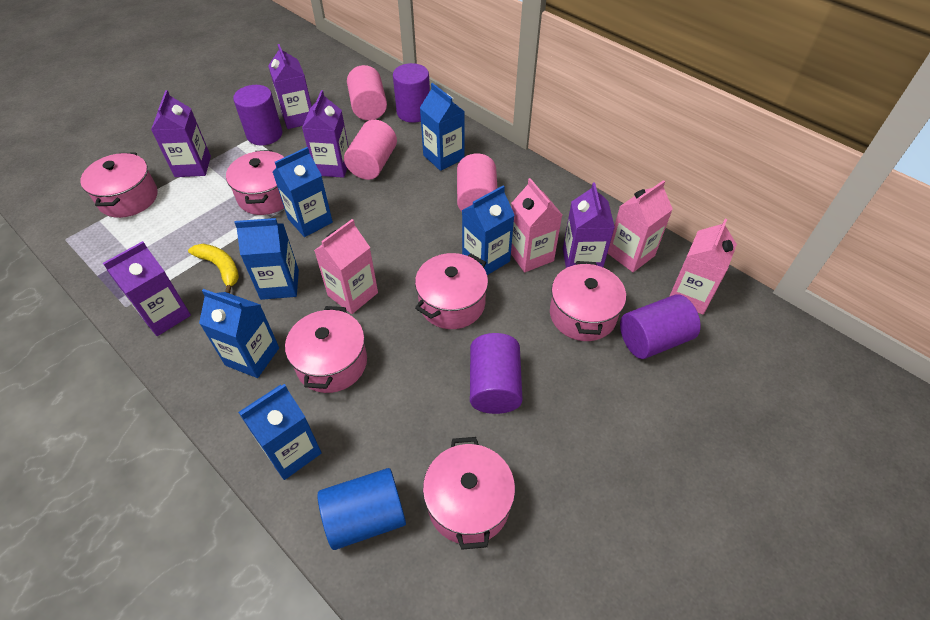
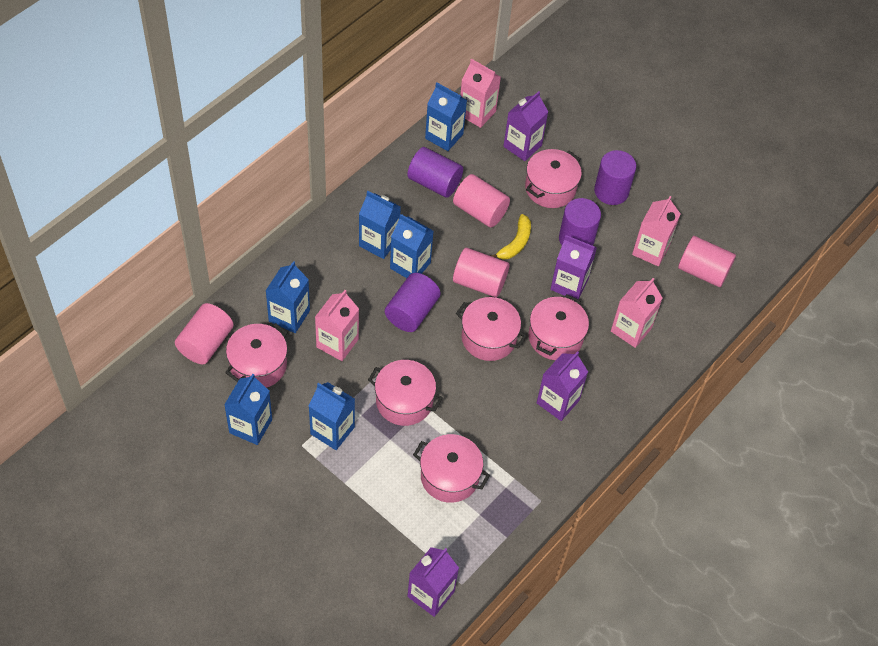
blue cylinder: 1 -> 0
pink cylinder: 3 -> 4
purple carton: 5 -> 4

